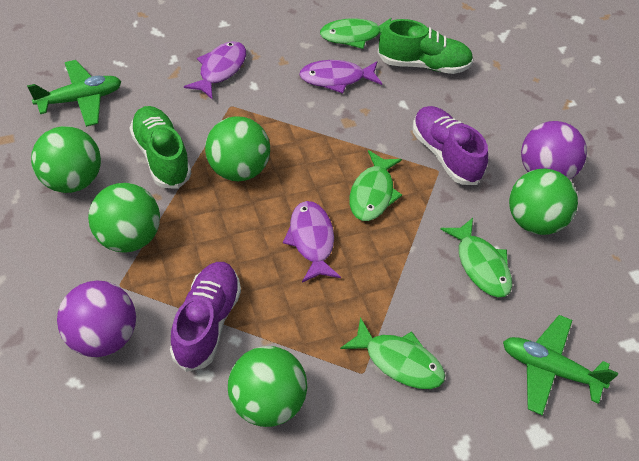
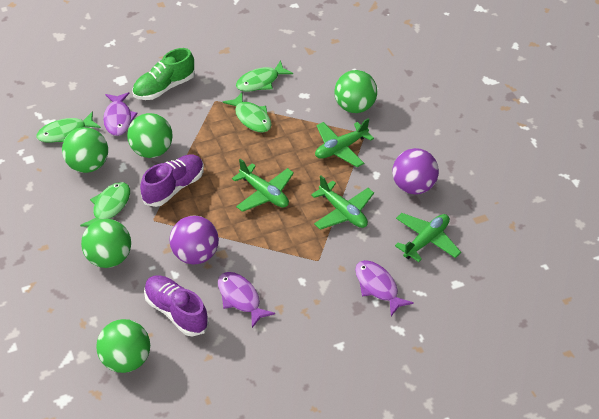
green plane: 2 -> 4
green shoe: 2 -> 1

